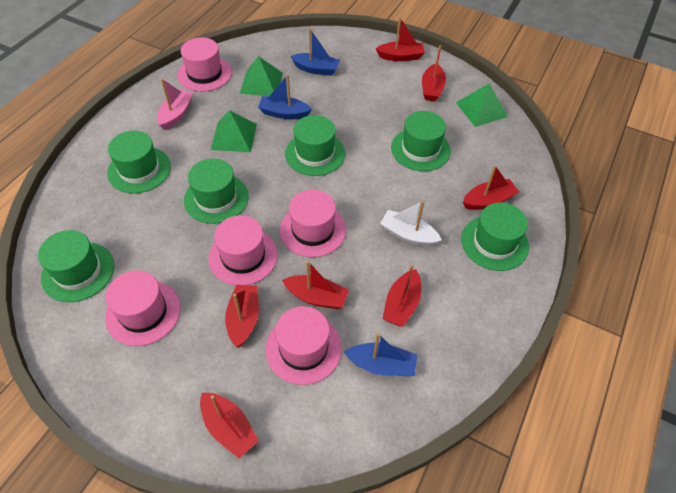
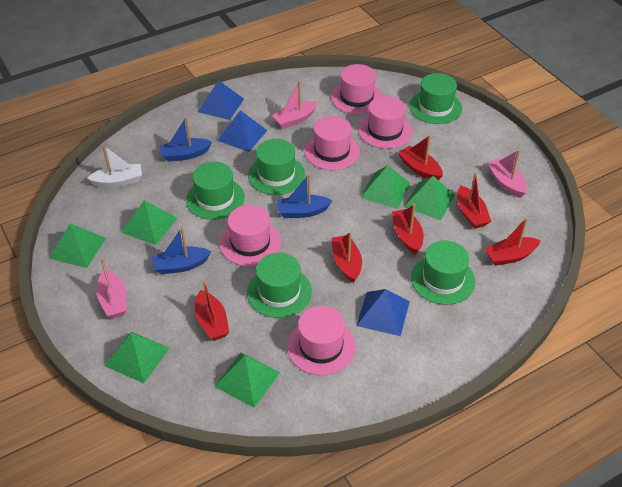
blue pyramid: 0 -> 3
green hat: 6 -> 5
green pyramid: 3 -> 6
pink boat: 1 -> 3
red boat: 7 -> 6

